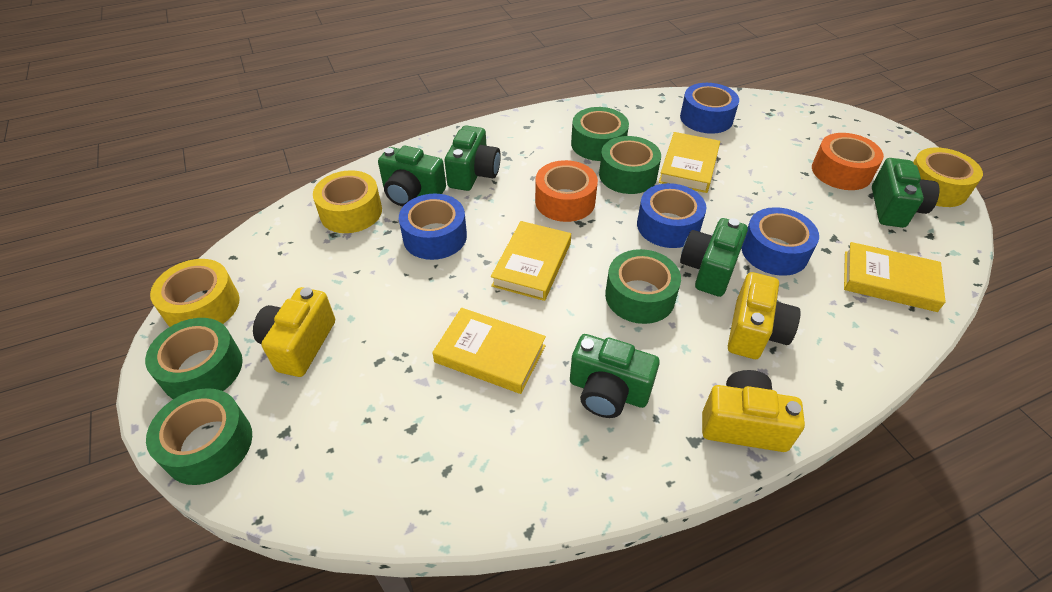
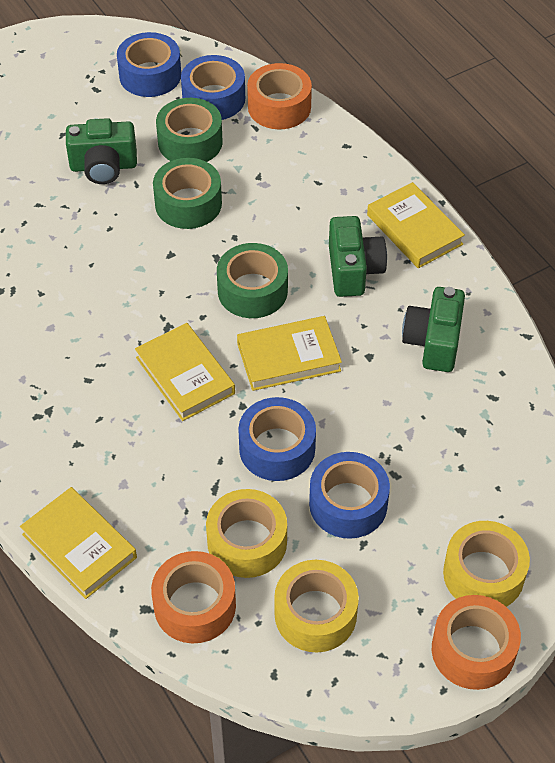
green camera: 5 -> 3
green tape: 5 -> 3
orange tape: 2 -> 3
yellow camera: 3 -> 0

